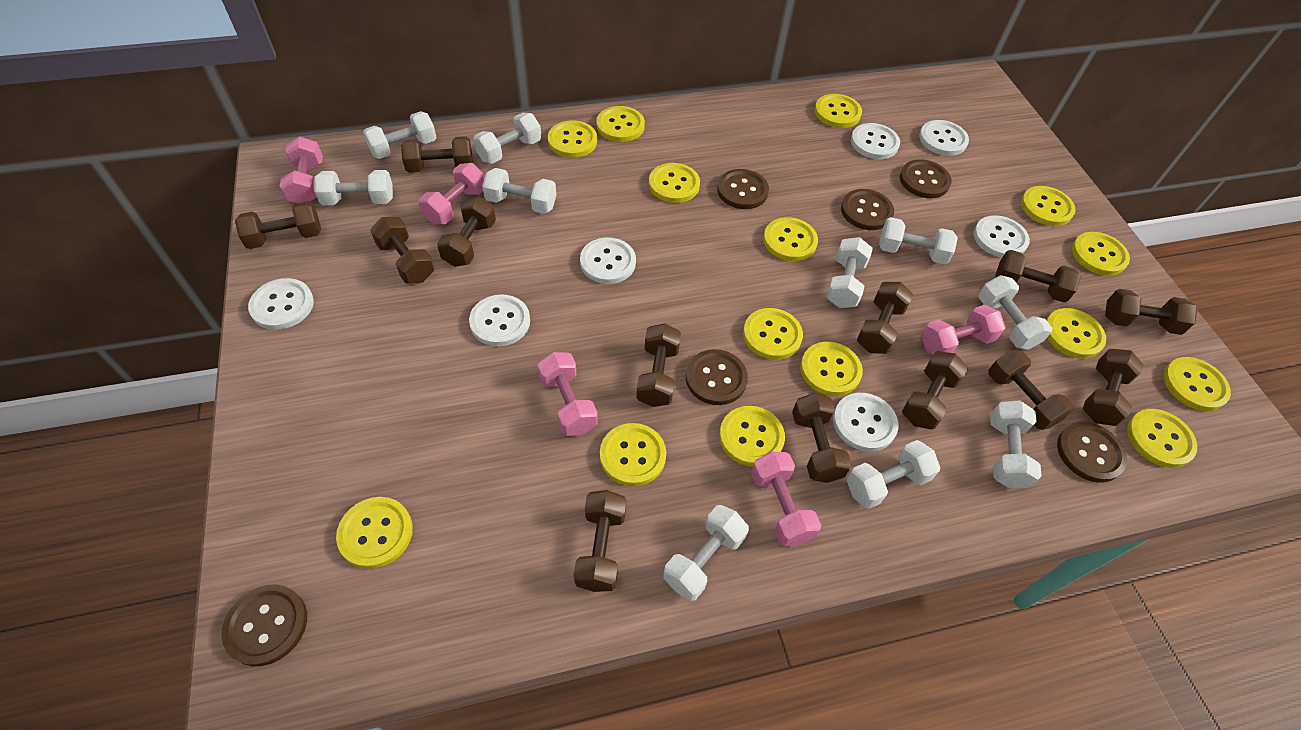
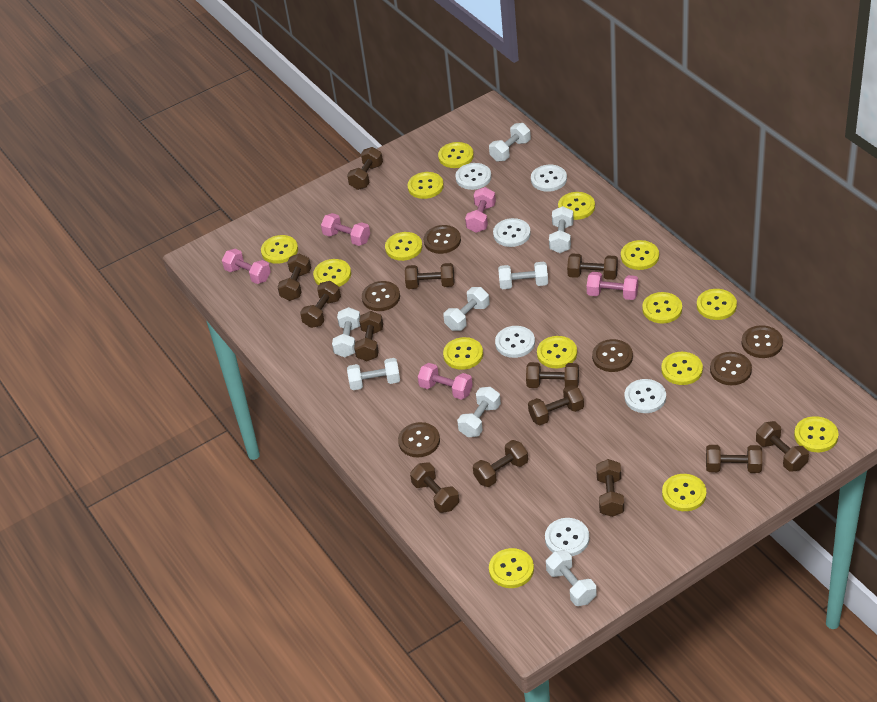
white button: 7 -> 6
white dumbbell: 10 -> 8

